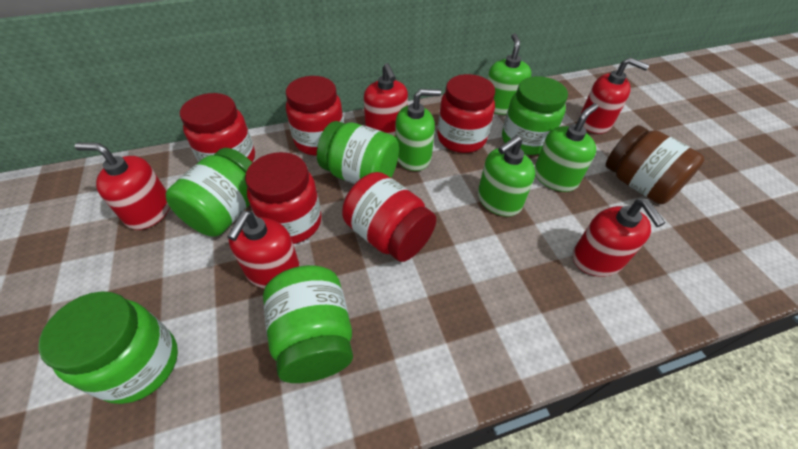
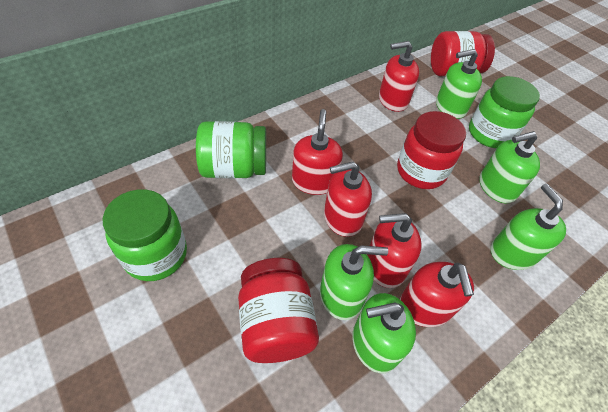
brown jar: 1 -> 0
green jar: 5 -> 3
green soap dispenser: 4 -> 5
red jar: 5 -> 3

